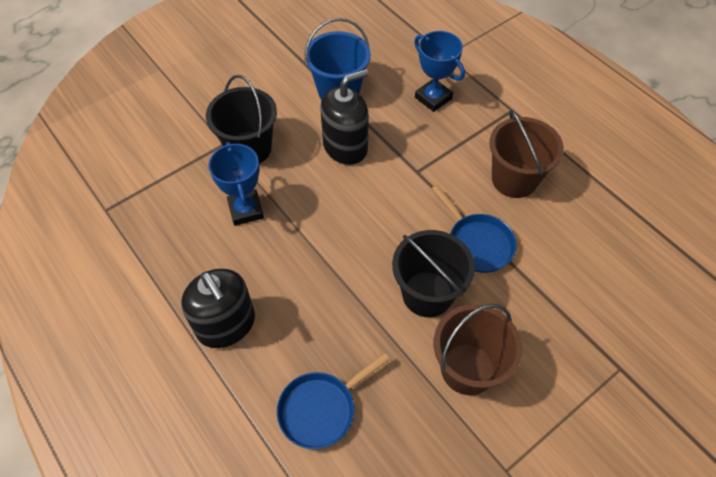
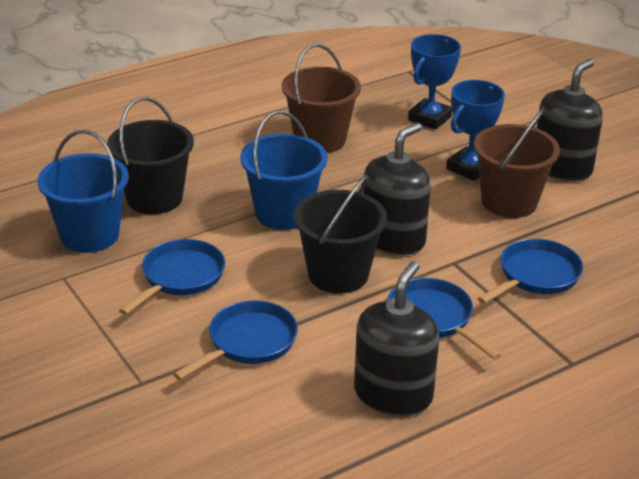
black soap dispenser: 2 -> 3
blue bucket: 1 -> 2
blue pan: 2 -> 4

